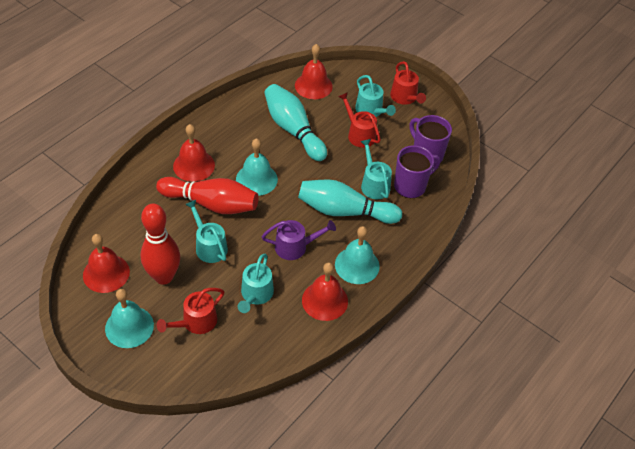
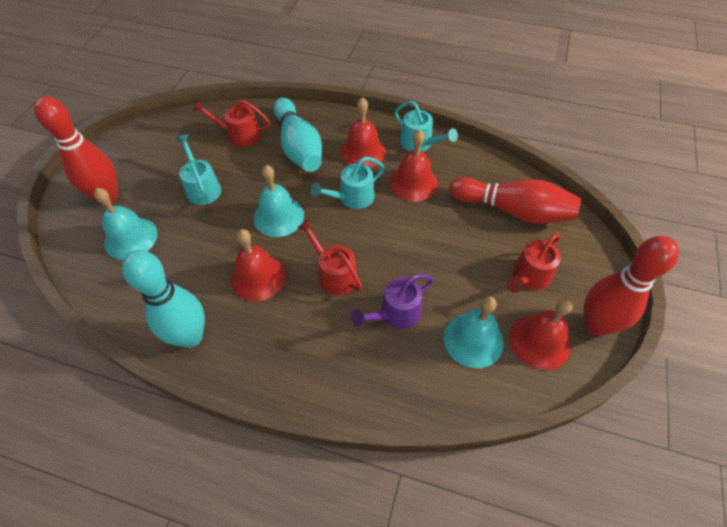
purple mug: 2 -> 0
red bowling pin: 2 -> 3
turquoise watering can: 4 -> 3

